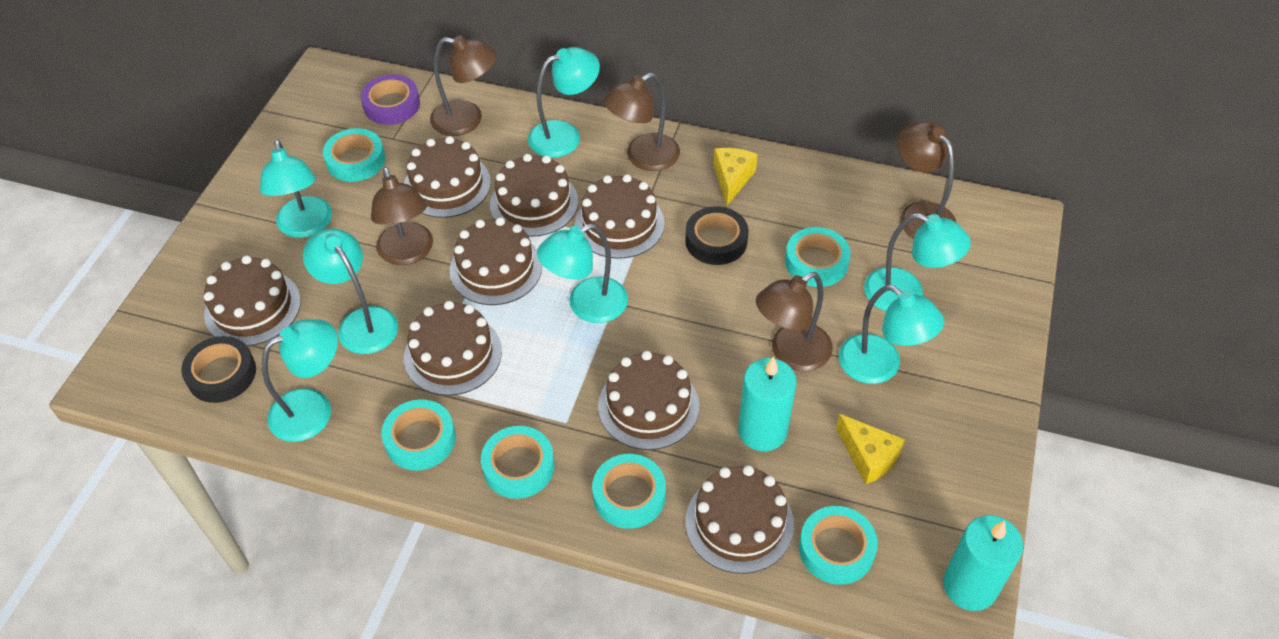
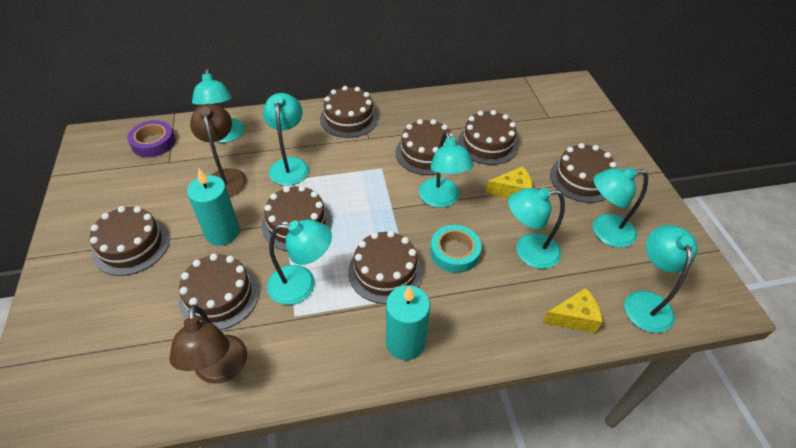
black tape: 2 -> 0
brown lamp: 5 -> 2
turquoise tape: 6 -> 1

